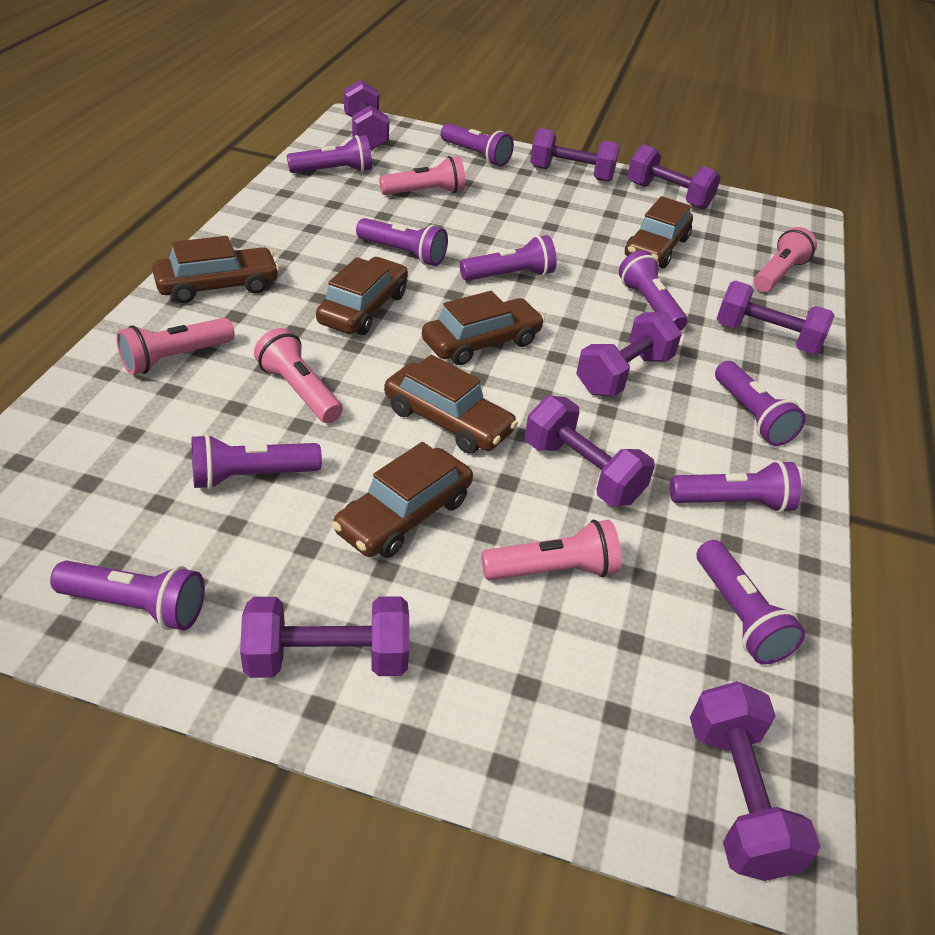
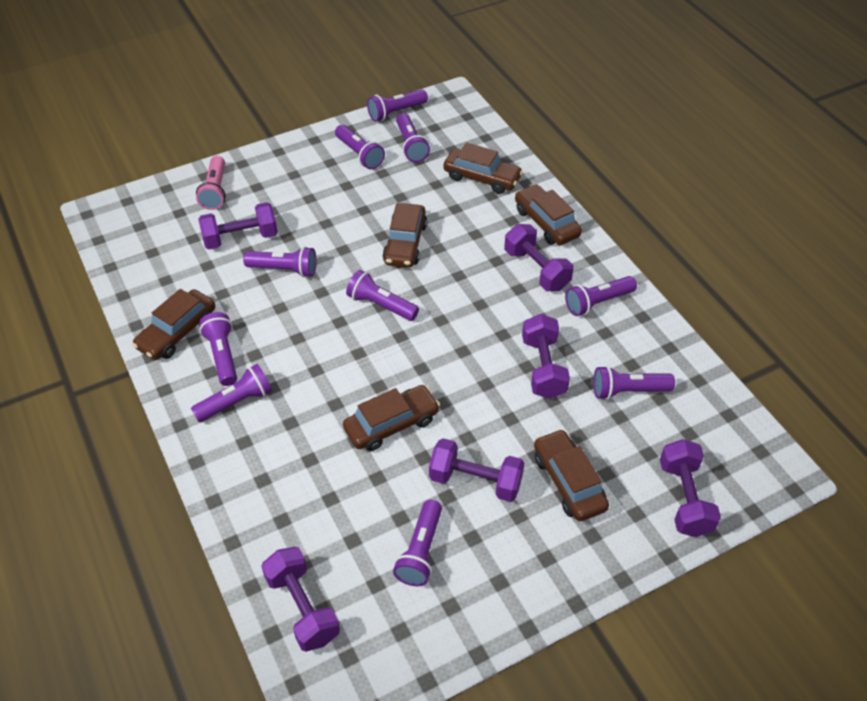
pink flashlight: 5 -> 1
purple dumbbell: 8 -> 6

